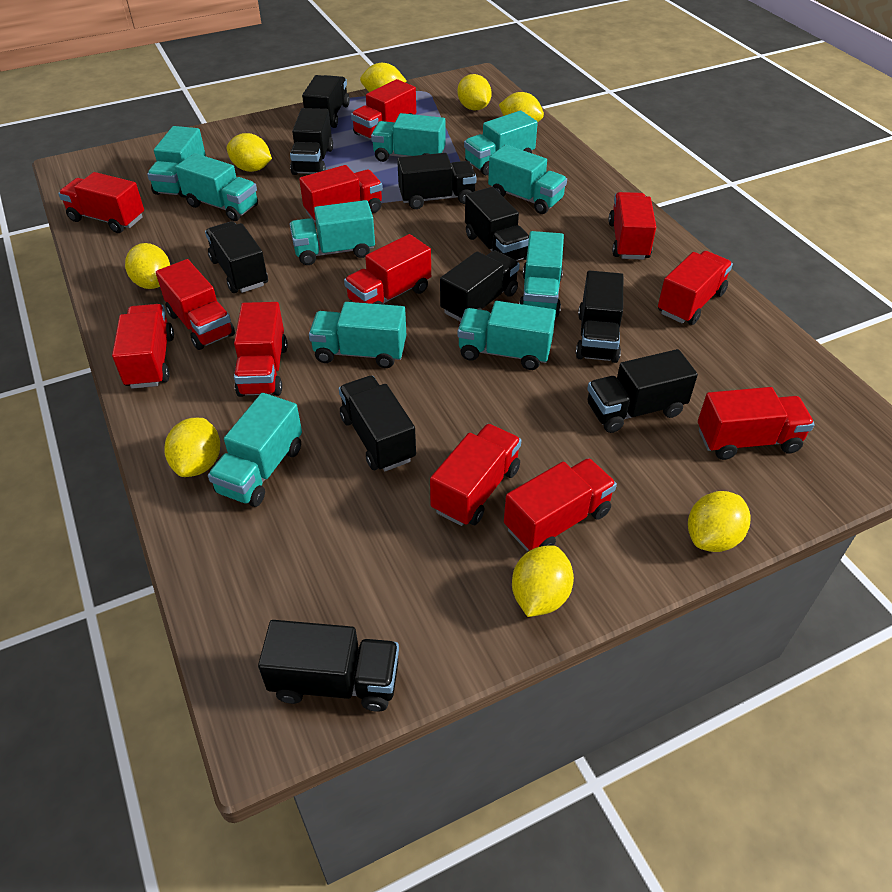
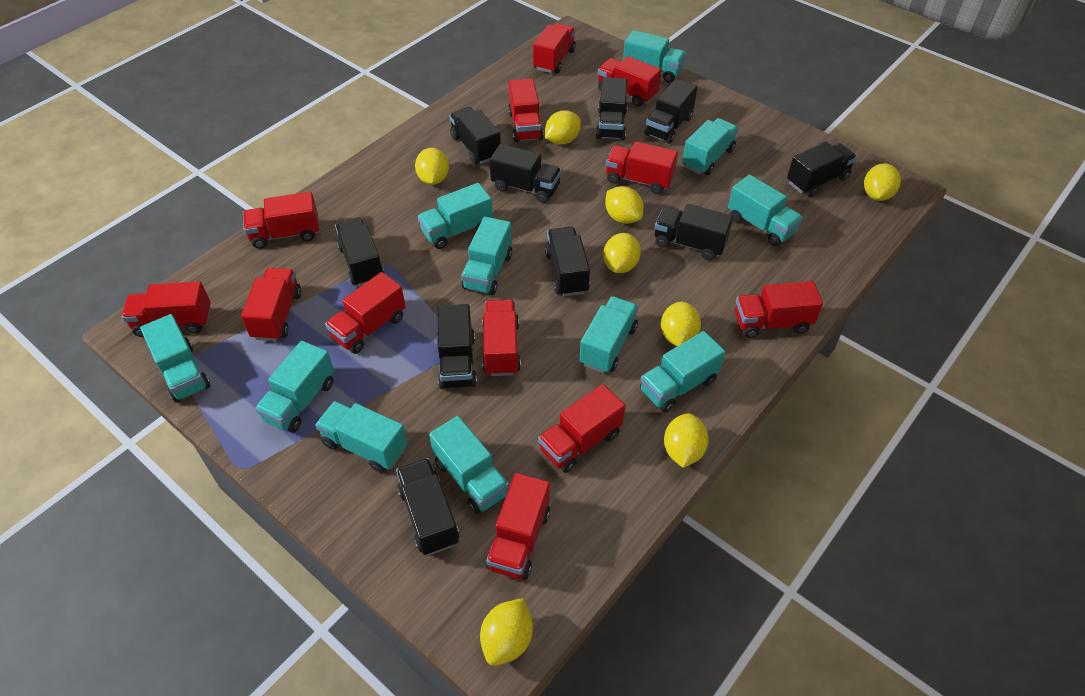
turquoise truck: 10 -> 11

